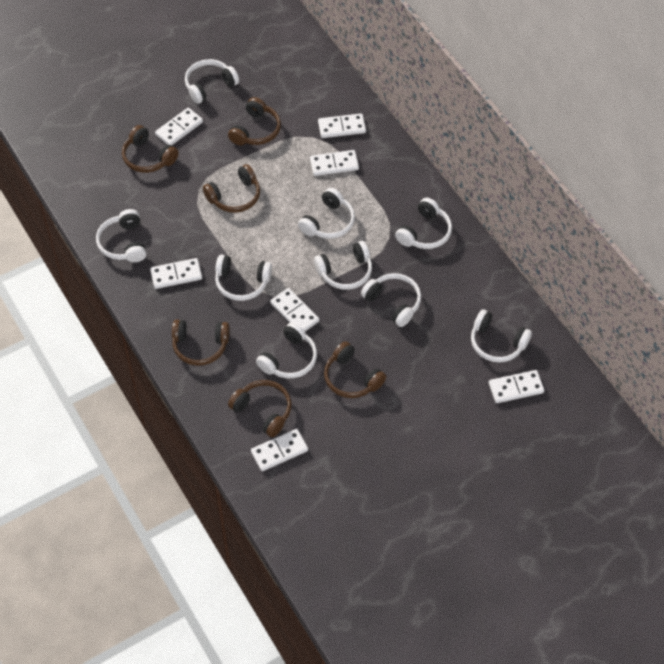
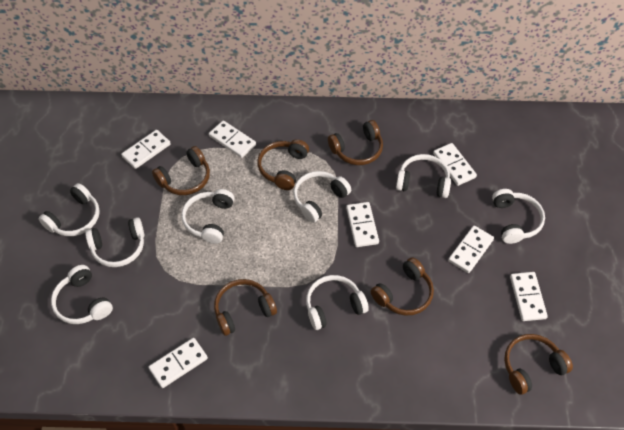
white headphones: 9 -> 8

